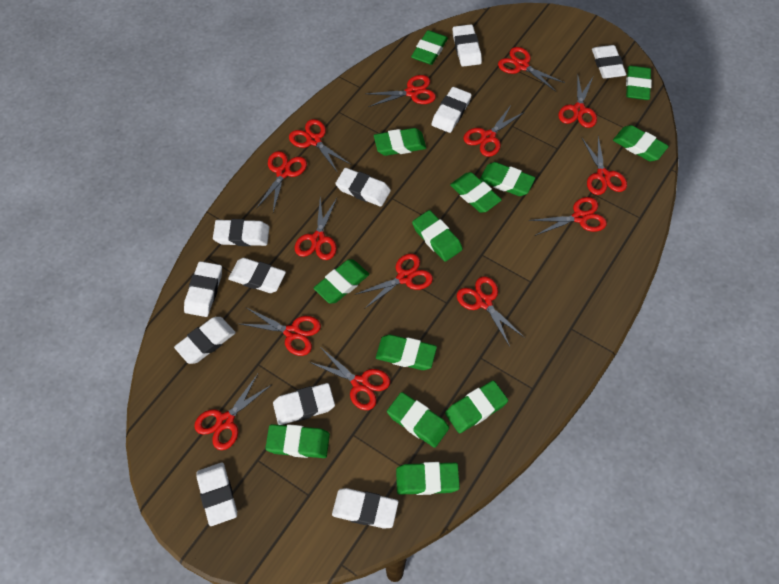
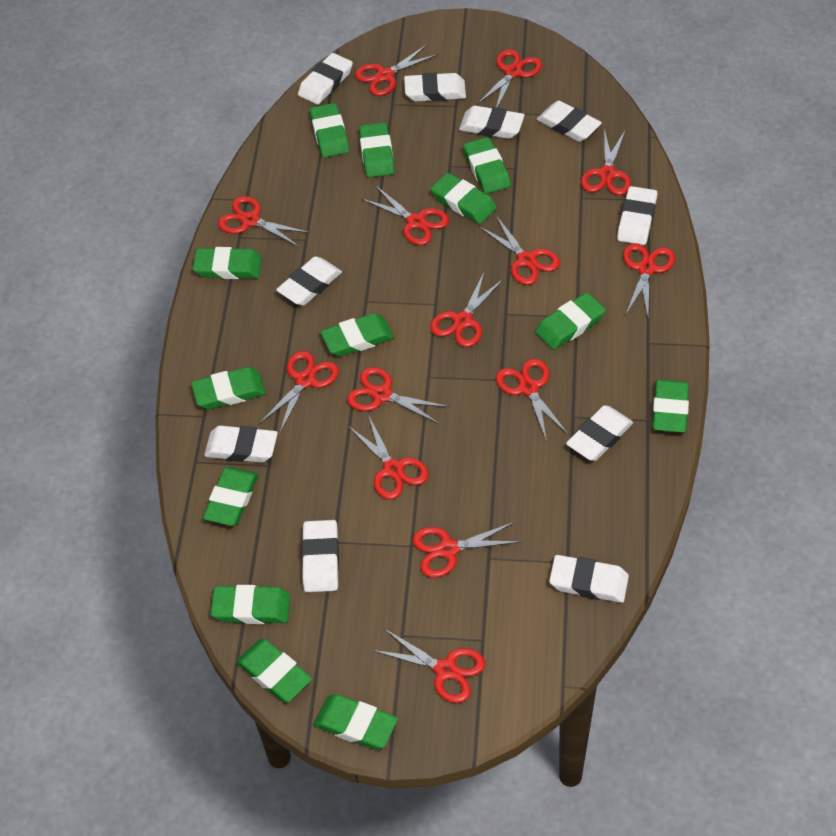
white eraser: 11 -> 10

